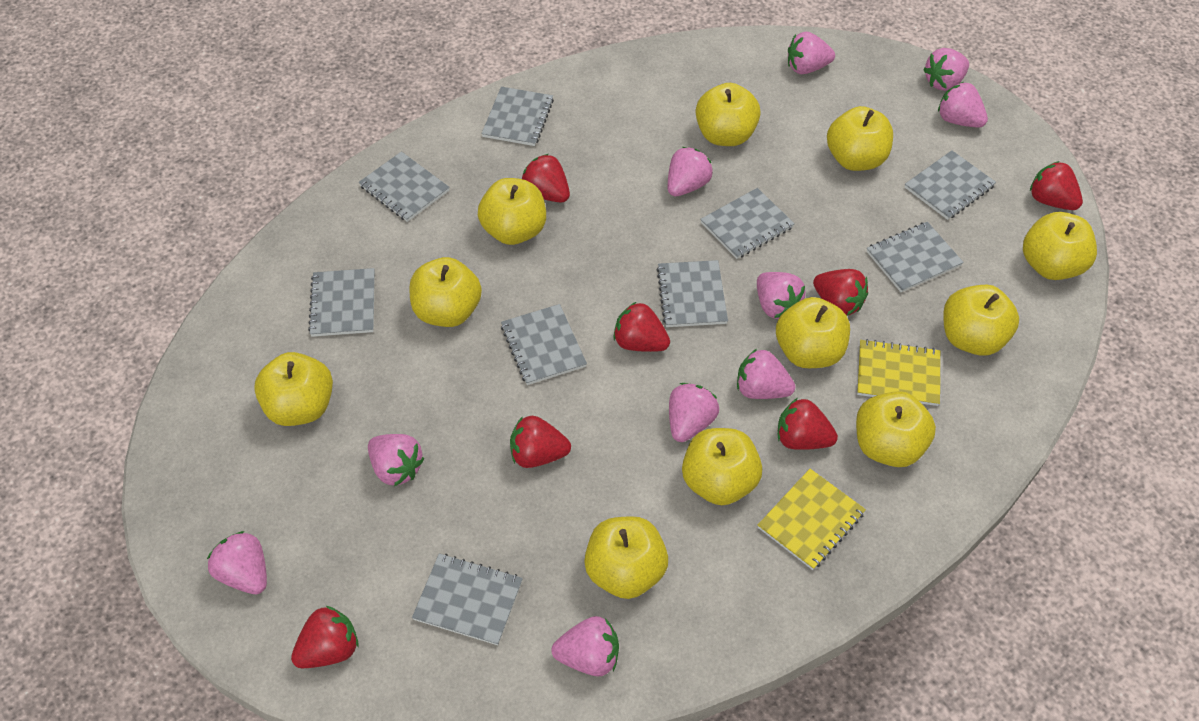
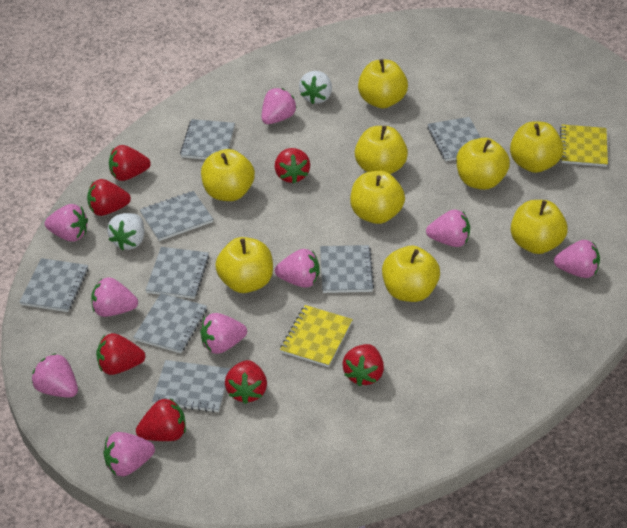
grey notebook: 9 -> 8
pink strawberry: 10 -> 9
white strawberry: 0 -> 2
yellow apple: 11 -> 9

